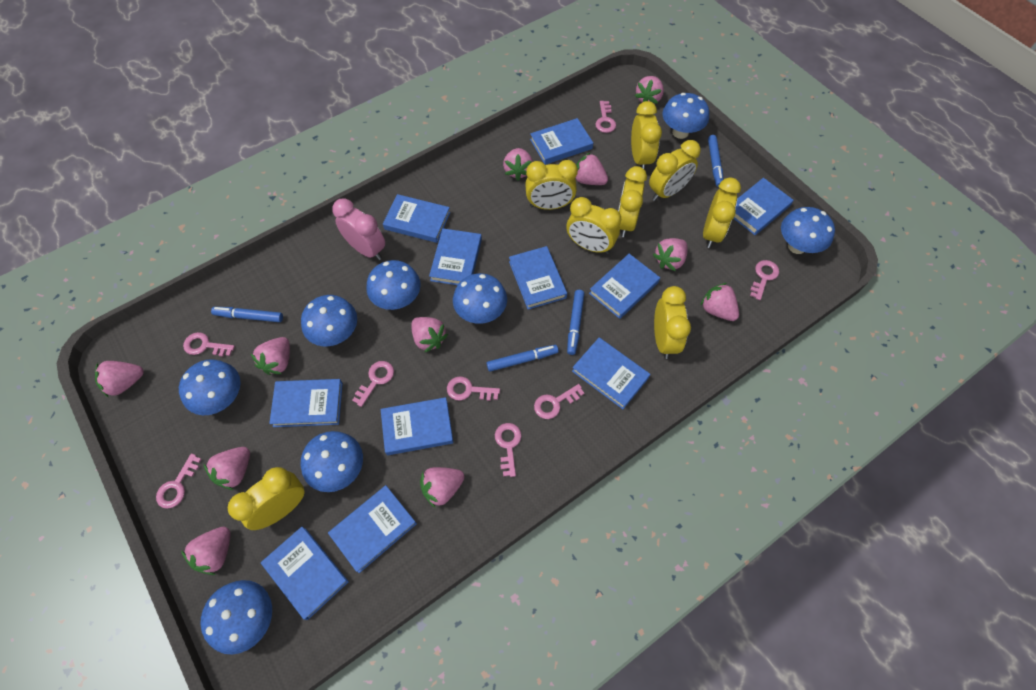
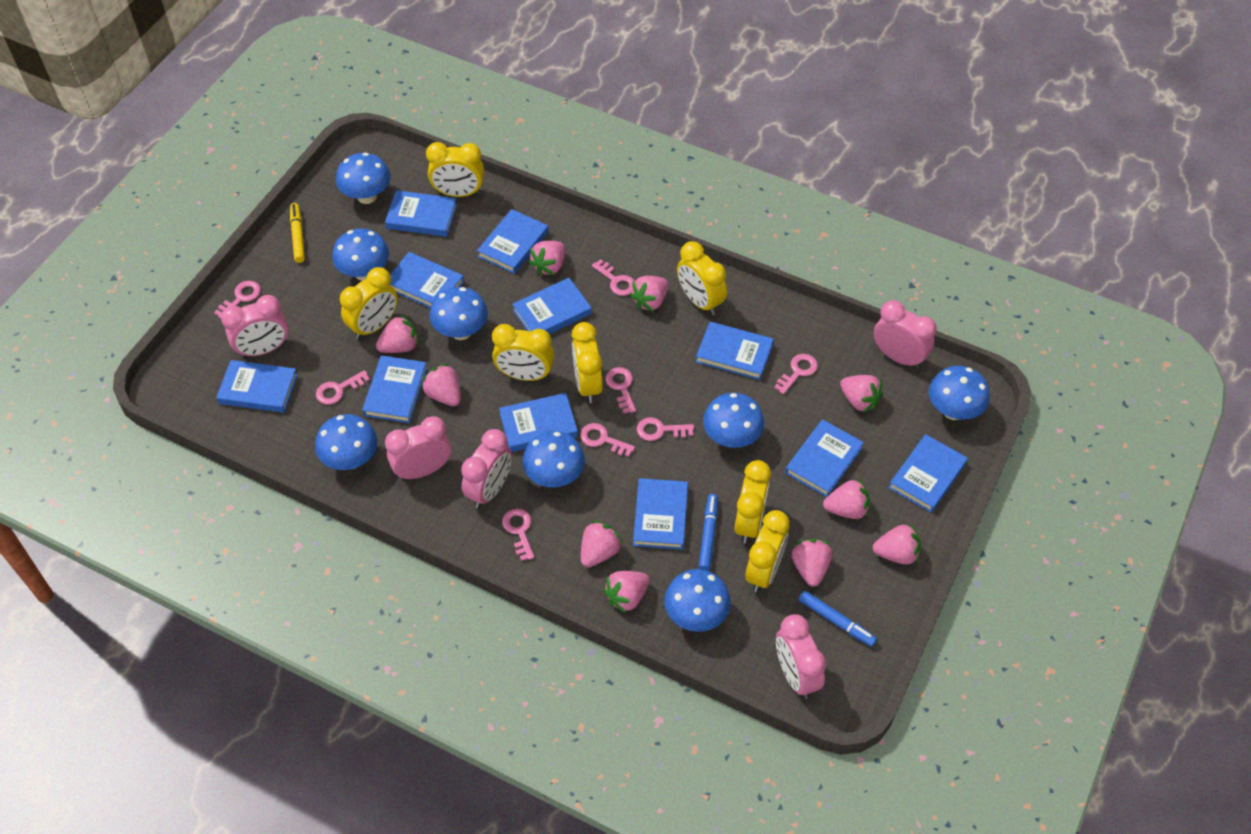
blue marker: 4 -> 2
pink clock: 1 -> 5
pink strawberry: 11 -> 10
yellow clock: 8 -> 7
yellow marker: 0 -> 1

